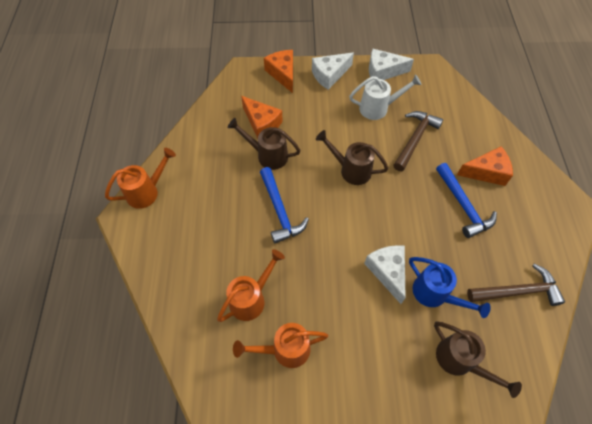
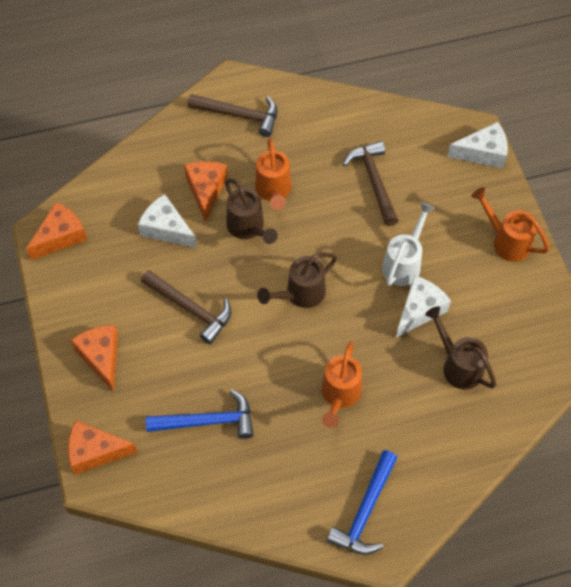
blue watering can: 1 -> 0
brown hammer: 2 -> 3
orange cheese: 3 -> 4

